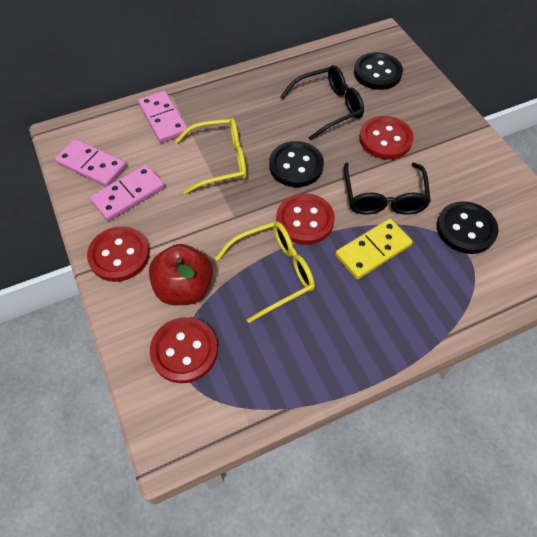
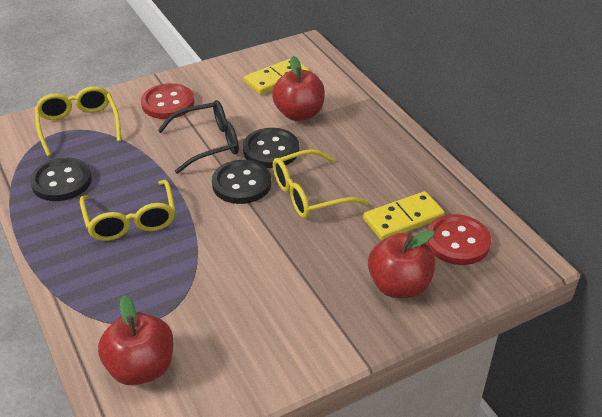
black glasses: 2 -> 1
pink domino: 3 -> 0
red apple: 1 -> 3
red button: 4 -> 2
yellow domino: 1 -> 2
yellow glasses: 2 -> 3

